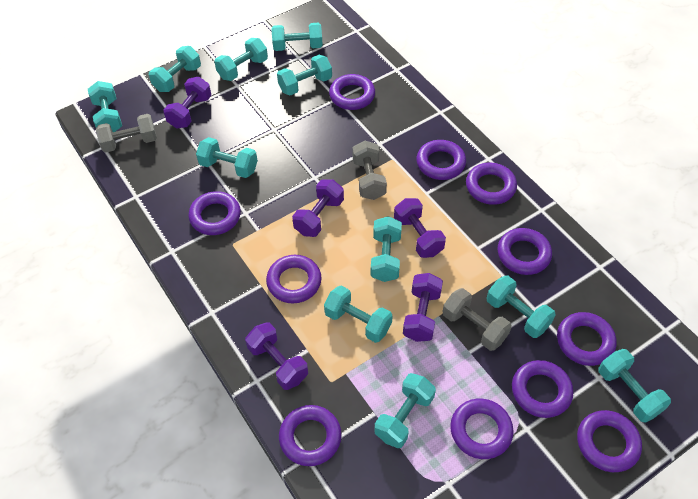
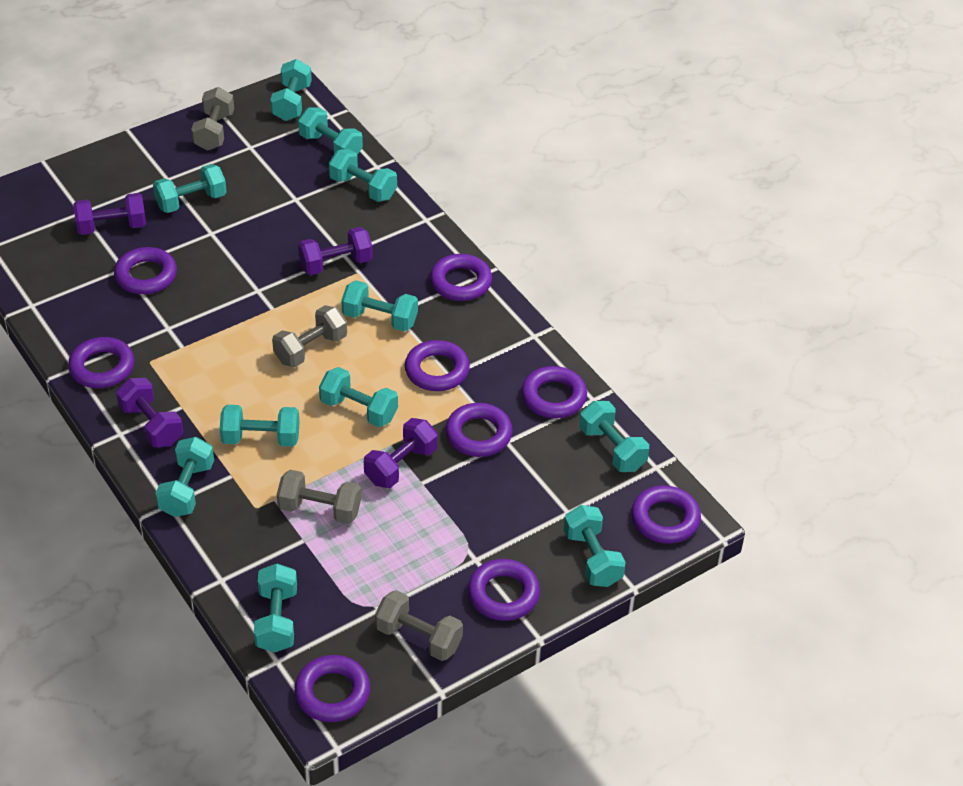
grey dumbbell: 3 -> 4
purple dumbbell: 5 -> 4
purple ring: 11 -> 9

